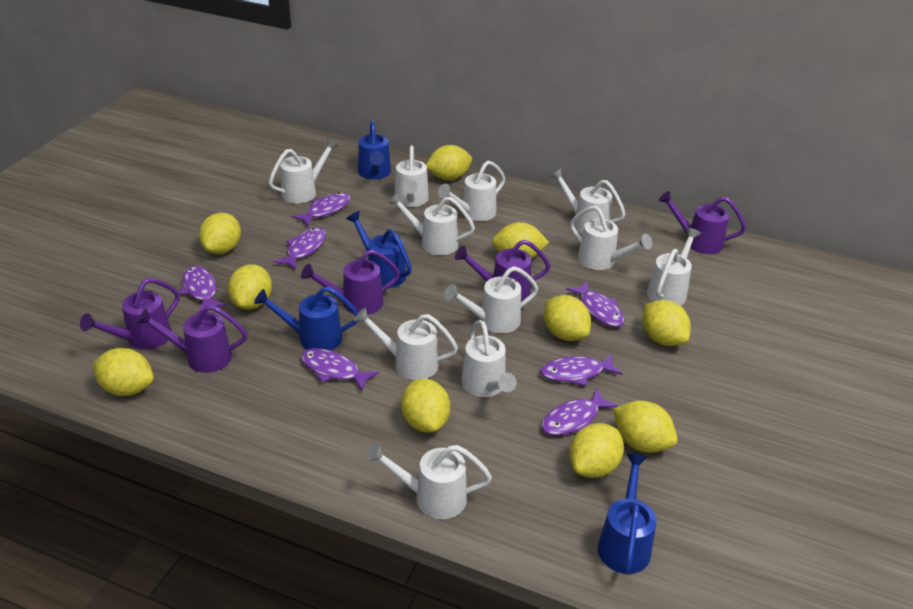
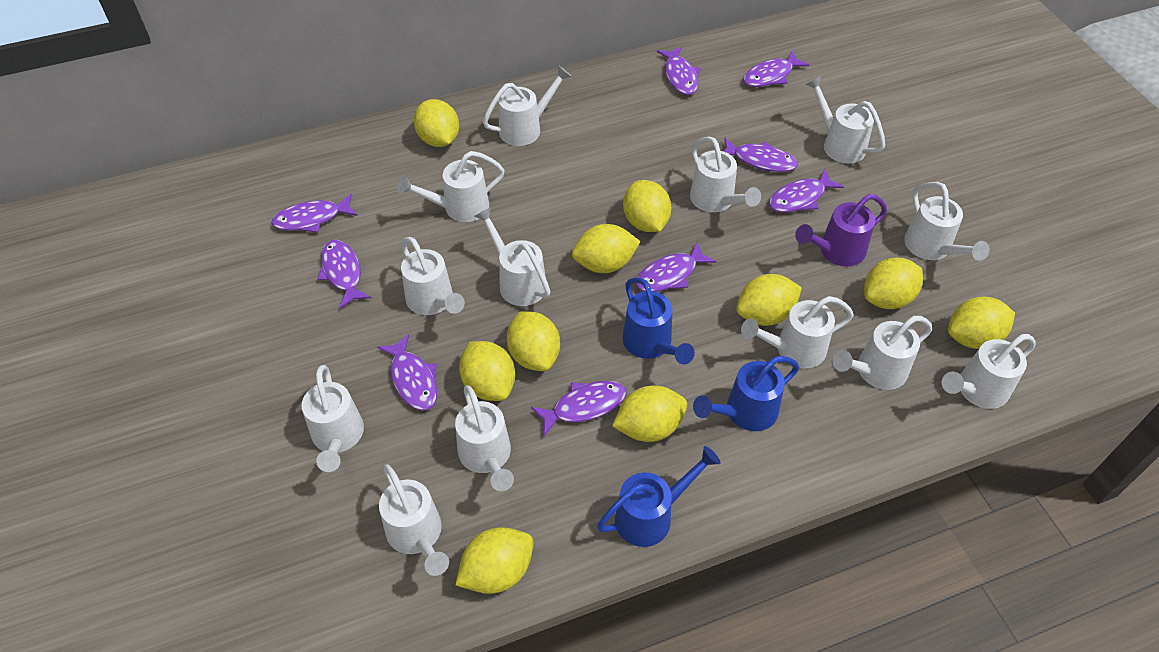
blue watering can: 4 -> 3
purple fish: 7 -> 9
purple watering can: 5 -> 1
white watering can: 11 -> 13

